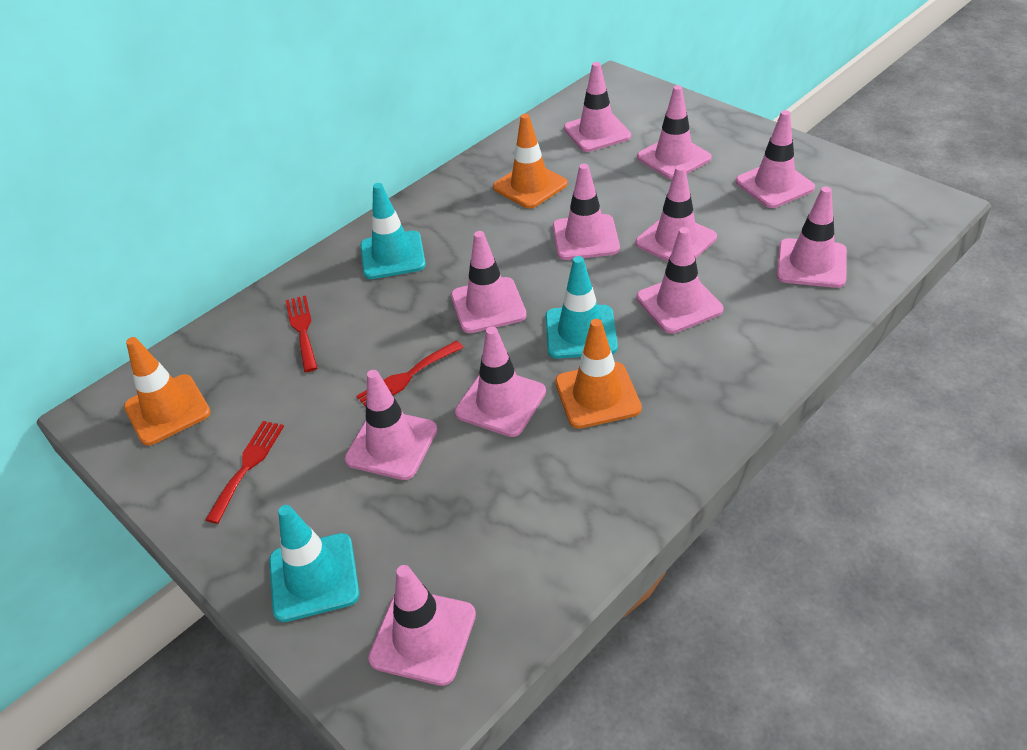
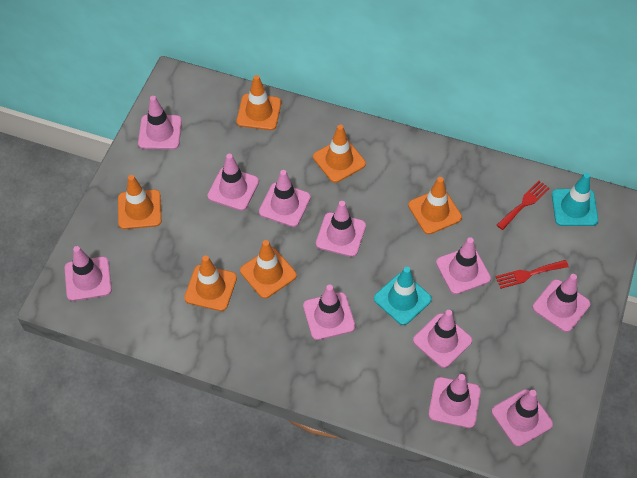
orange traffic cone: 3 -> 6
red fork: 3 -> 2
turquoise traffic cone: 3 -> 2

